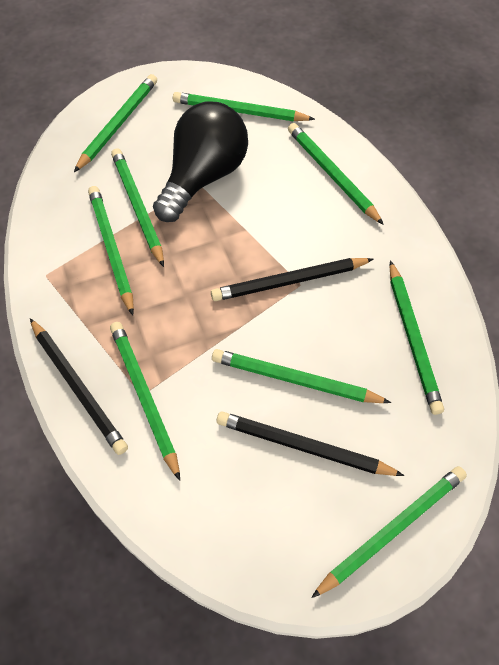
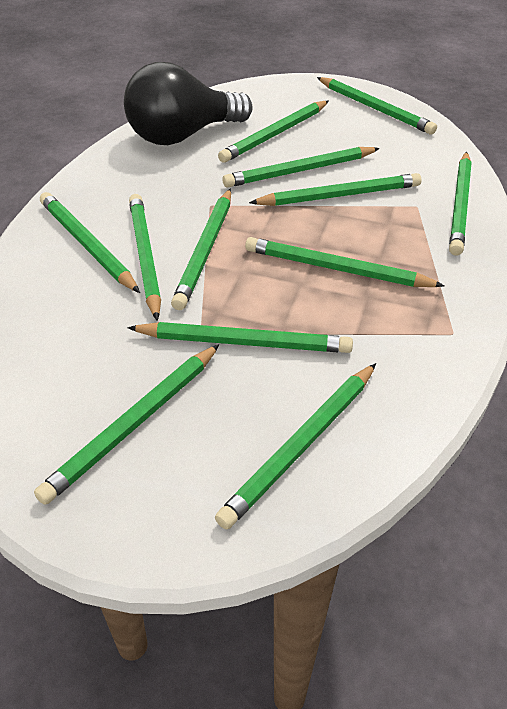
black pencil: 3 -> 0
green pencil: 9 -> 12

